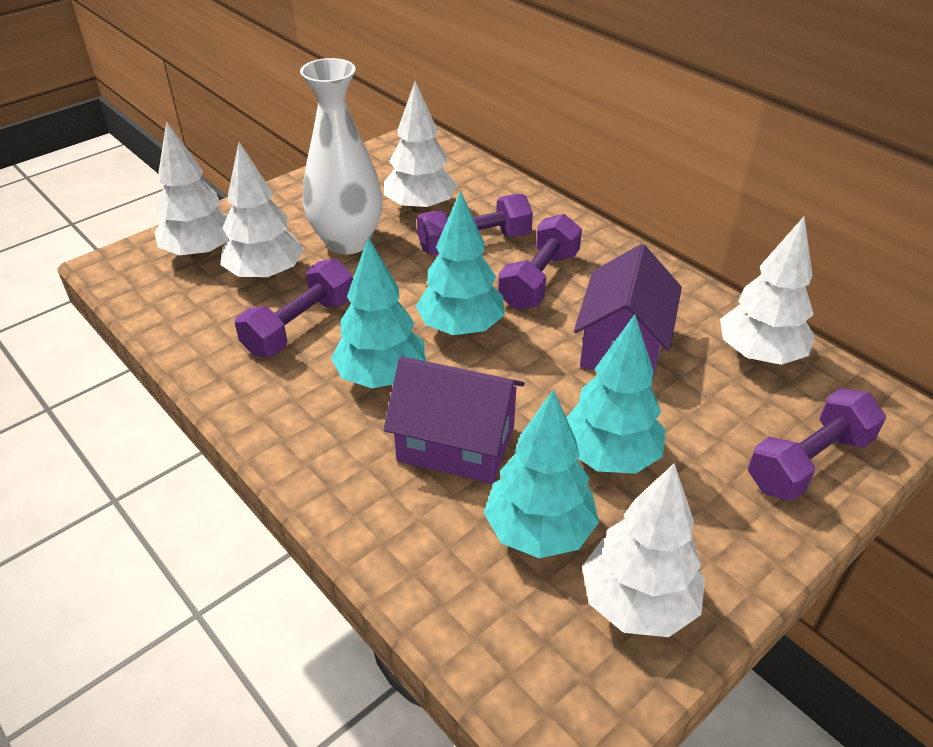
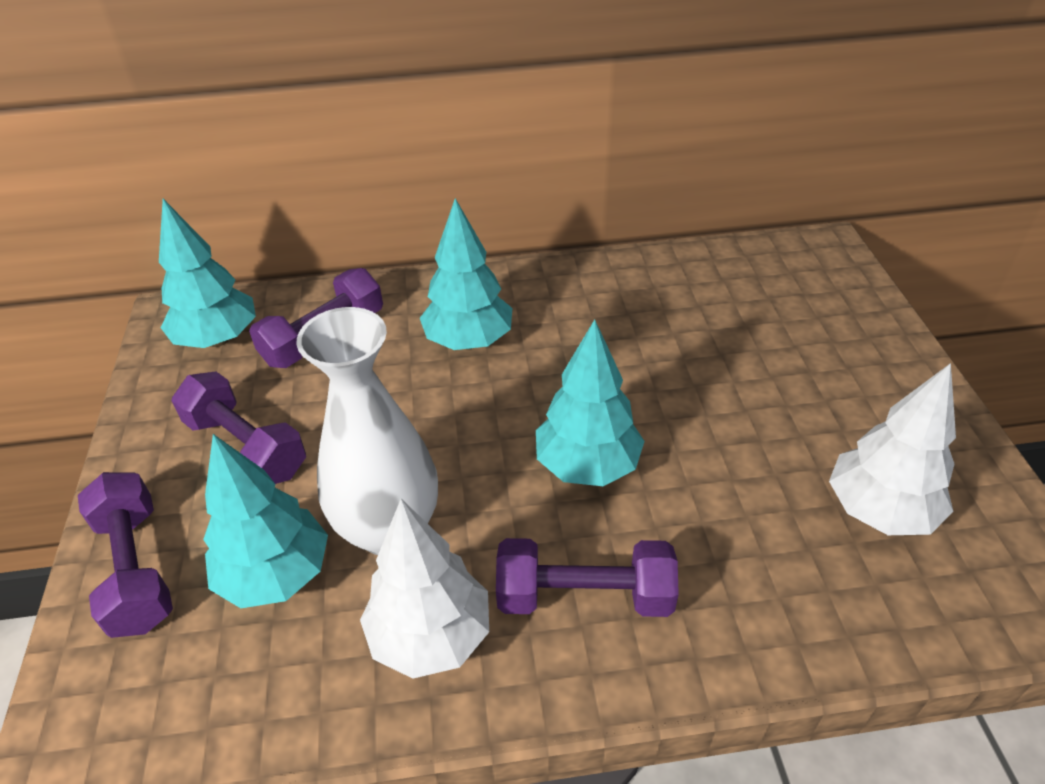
purple house: 2 -> 0
white tree: 5 -> 2

